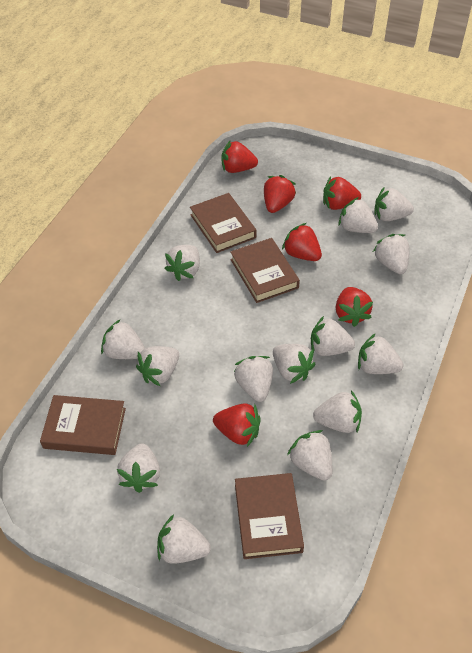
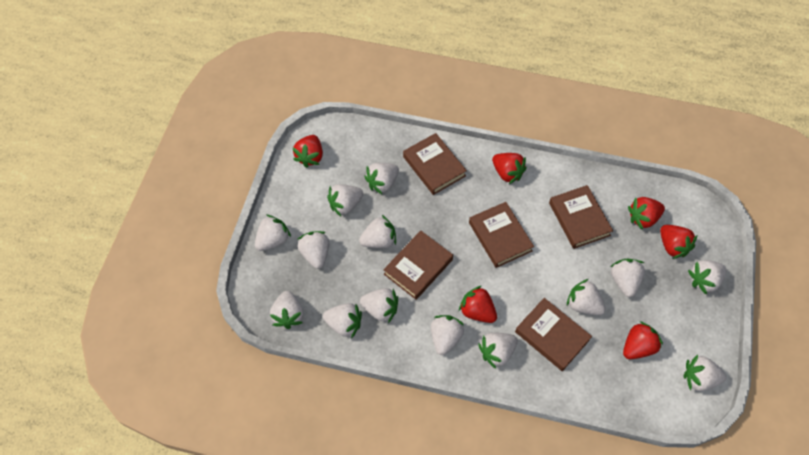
brown book: 4 -> 5

